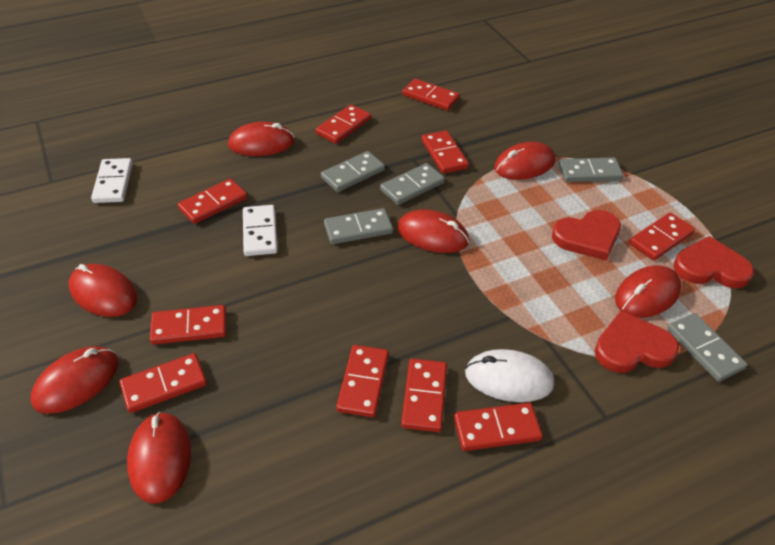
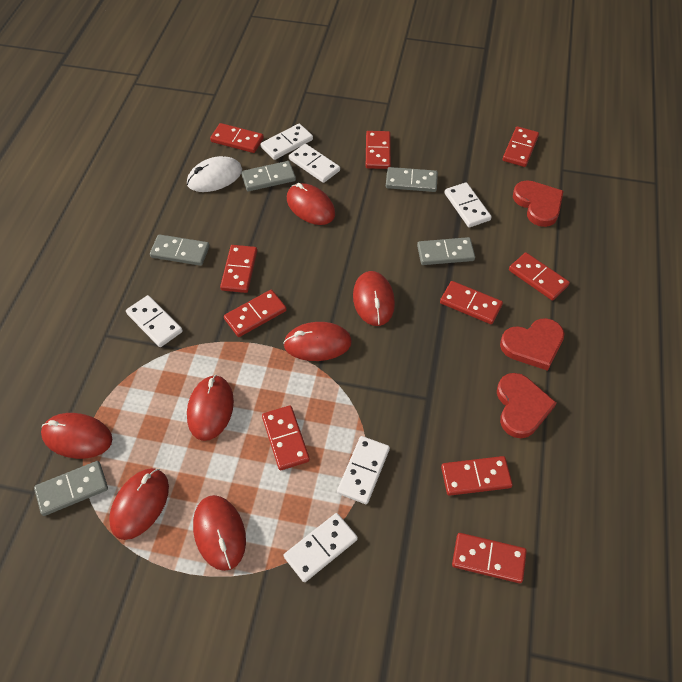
white domino: 2 -> 6

